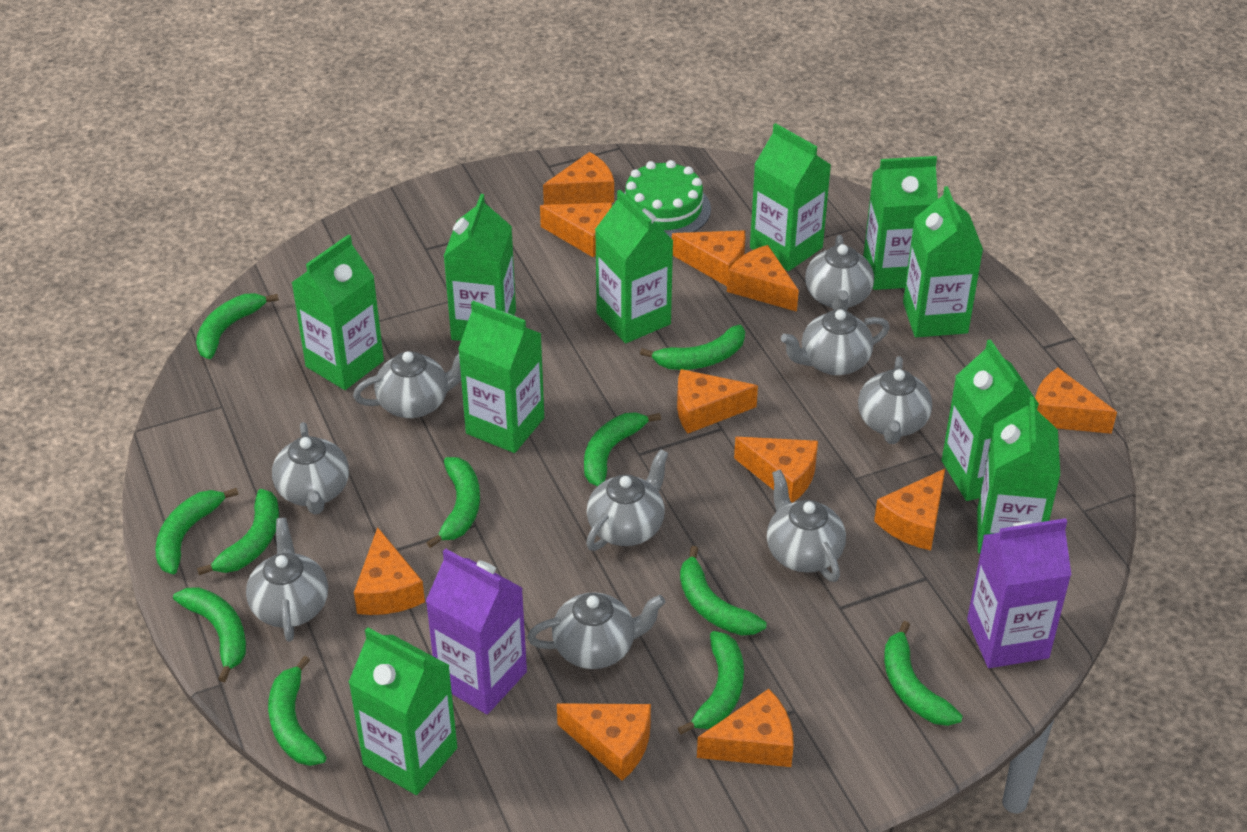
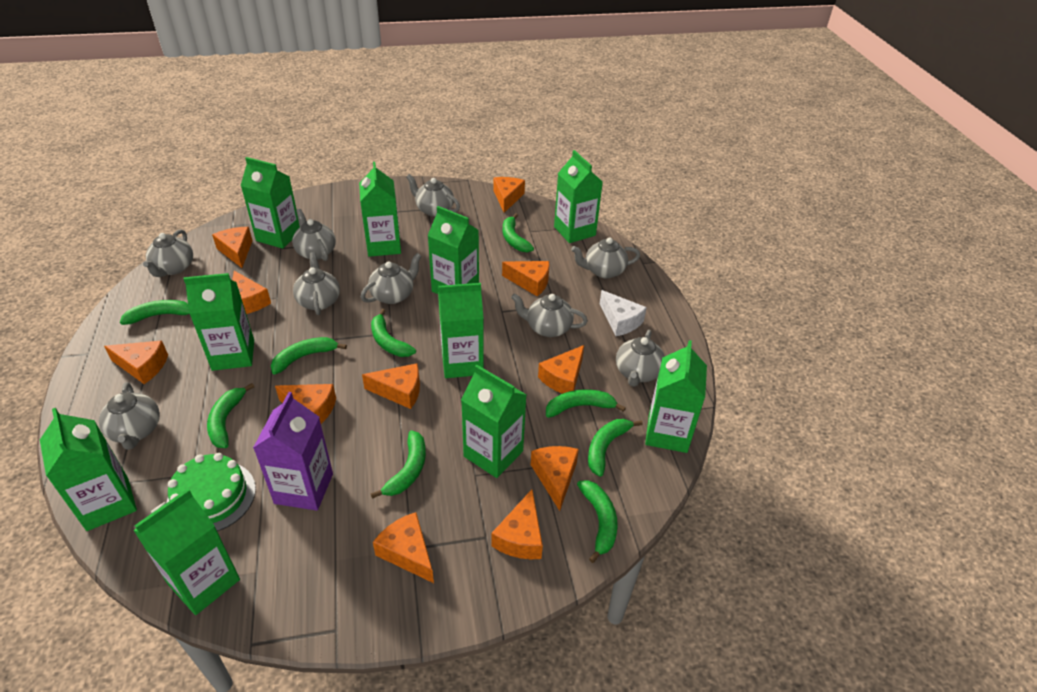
green banana: 11 -> 9
purple carton: 2 -> 1
white cheese: 0 -> 1

